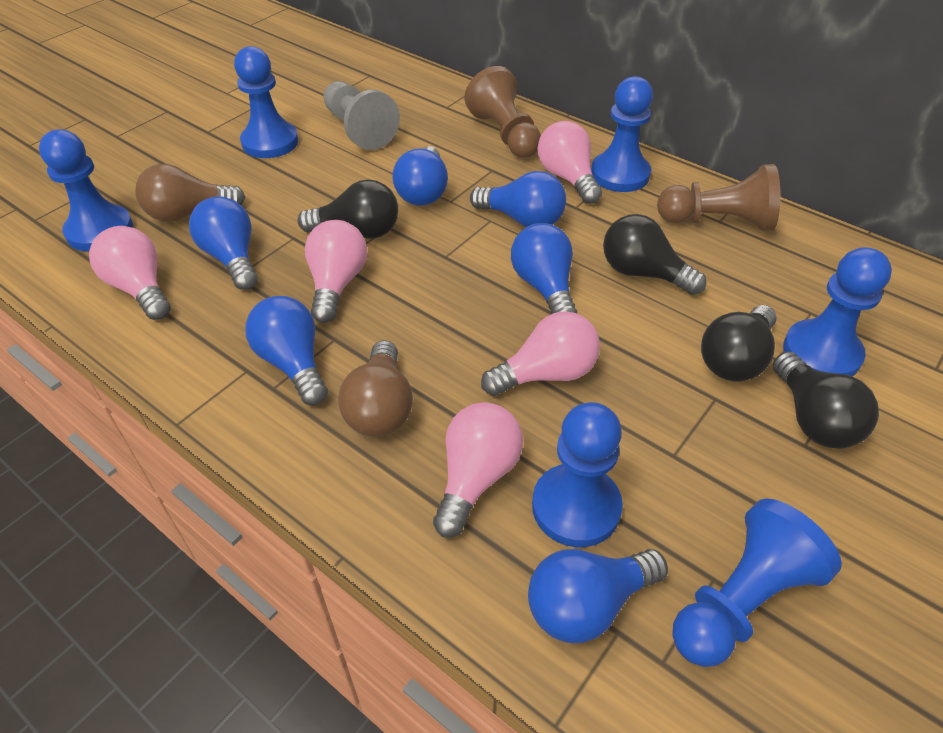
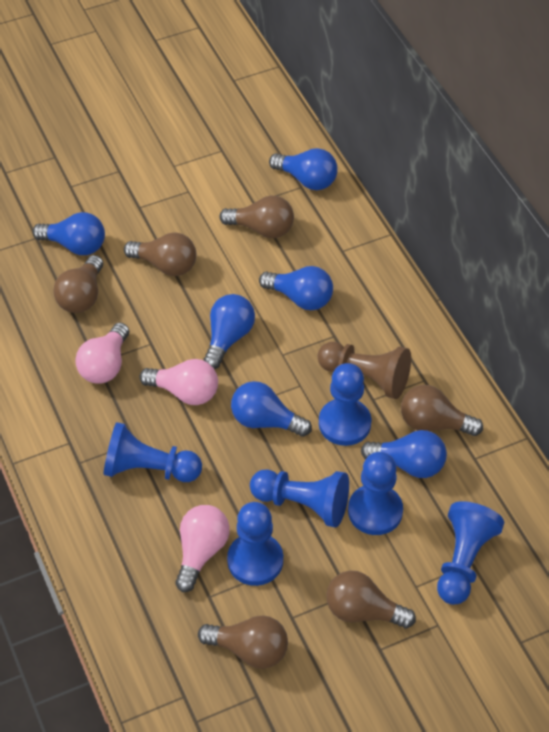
black light bulb: 4 -> 0
brown light bulb: 2 -> 6
brown pawn: 2 -> 1
grey pawn: 1 -> 0
pink light bulb: 5 -> 3

